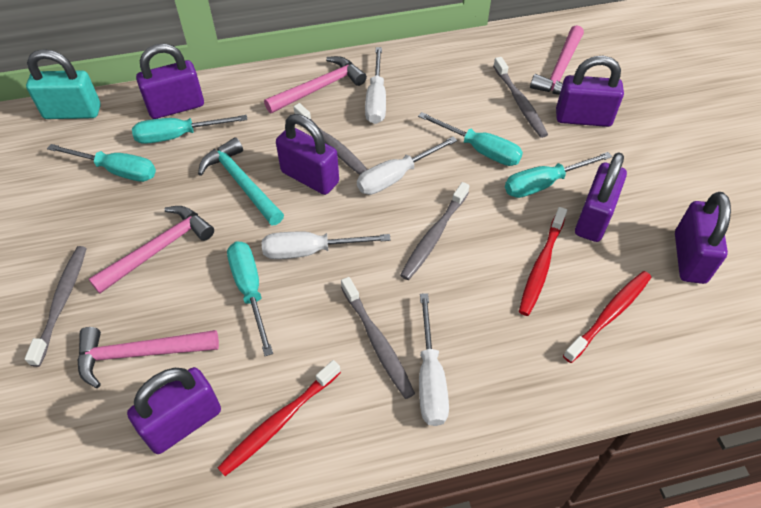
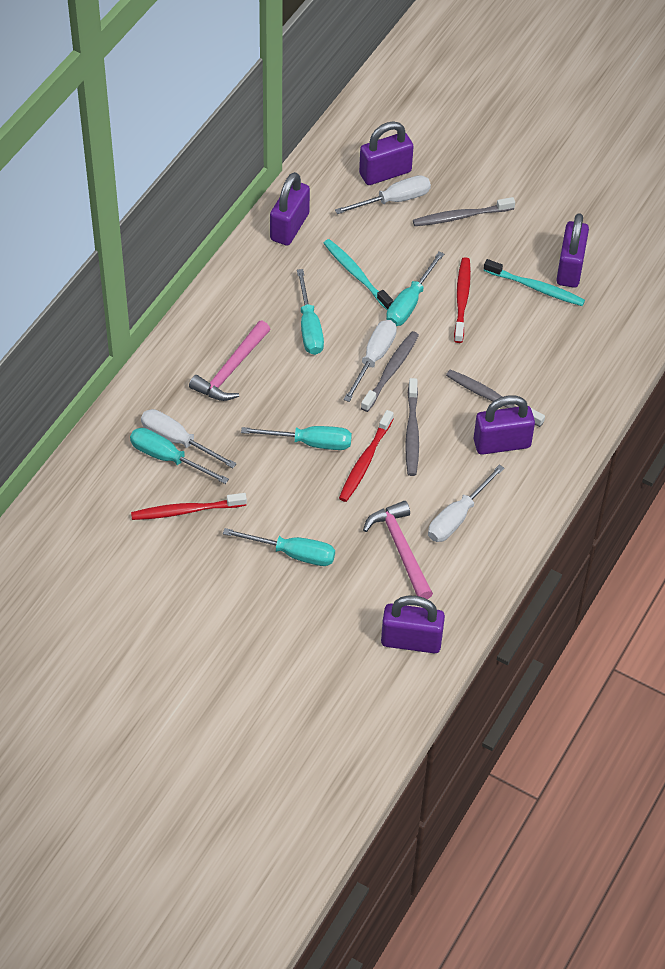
grey toothbrush: 5 -> 4
pink hammer: 4 -> 2
purple padlock: 6 -> 5
turquoise hammer: 1 -> 0
turquoise padlock: 1 -> 0
turquoise toothbrush: 0 -> 2

